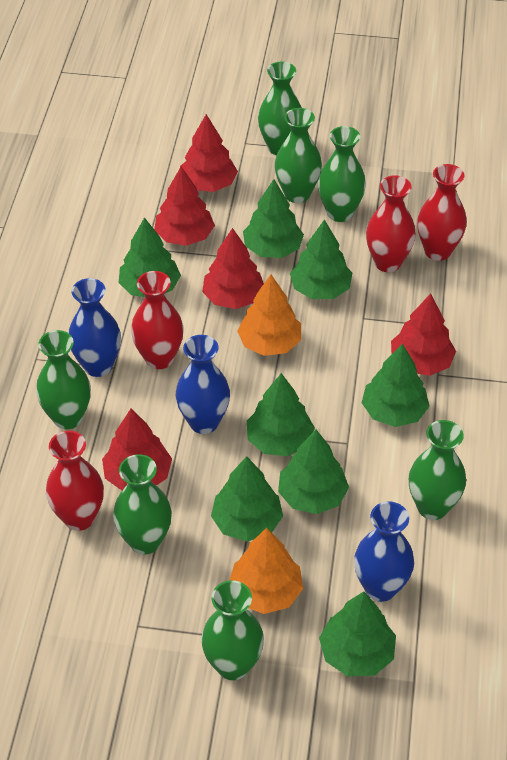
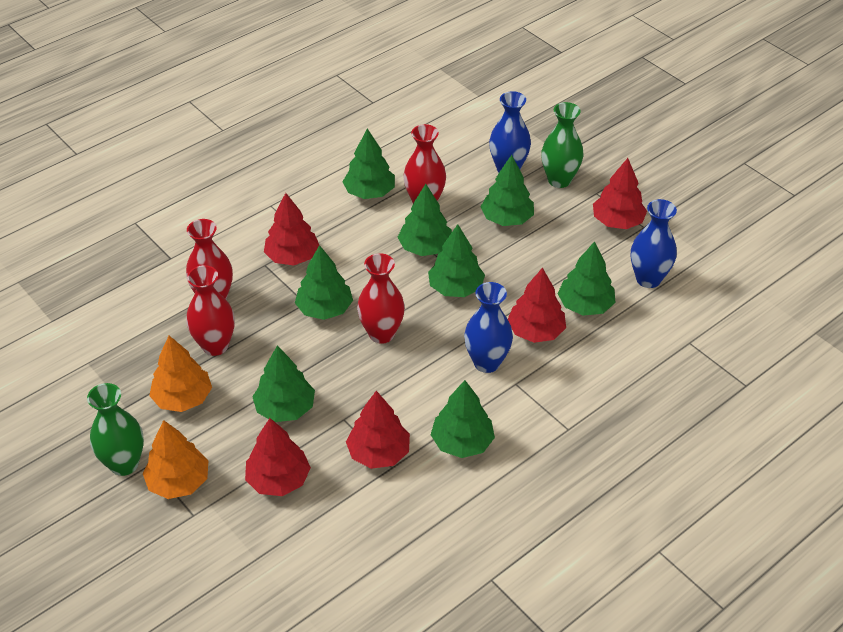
green vase: 7 -> 2

